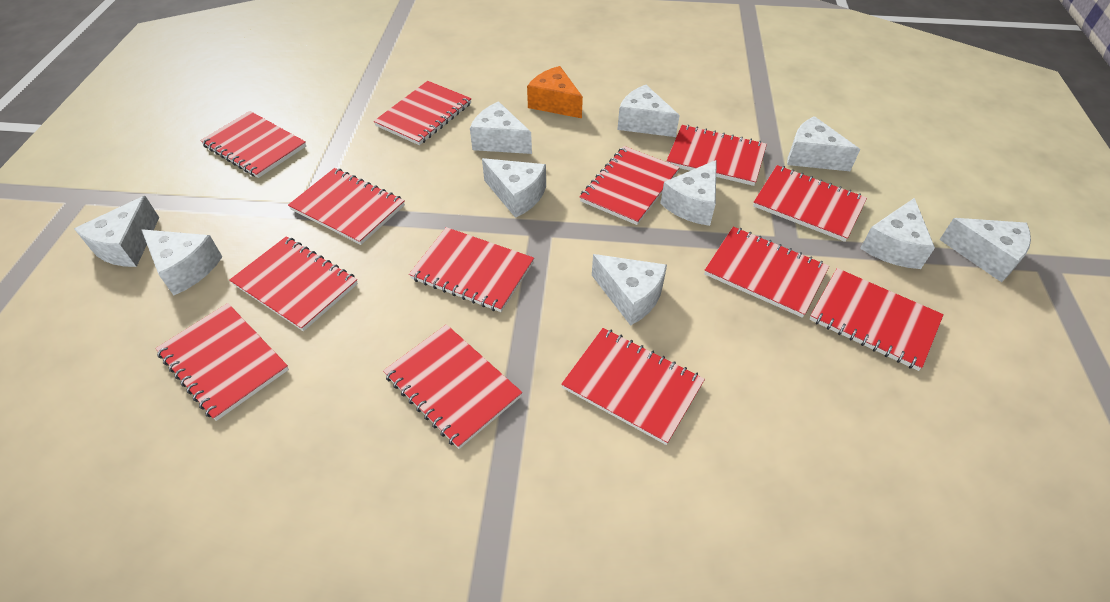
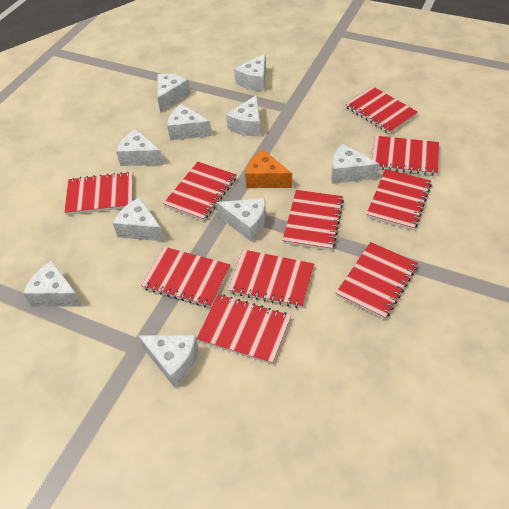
red notebook: 13 -> 10

